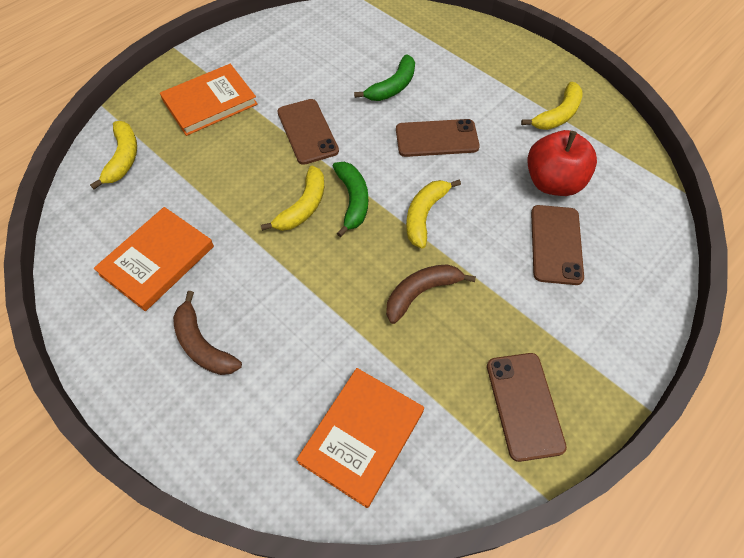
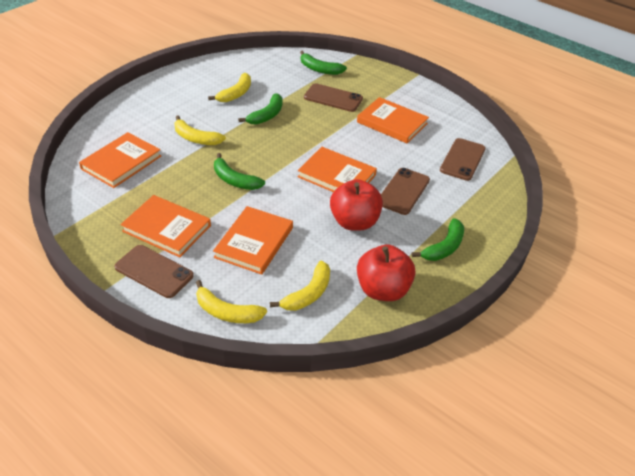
brown banana: 2 -> 0
green banana: 2 -> 4
orange book: 3 -> 5
red apple: 1 -> 2

